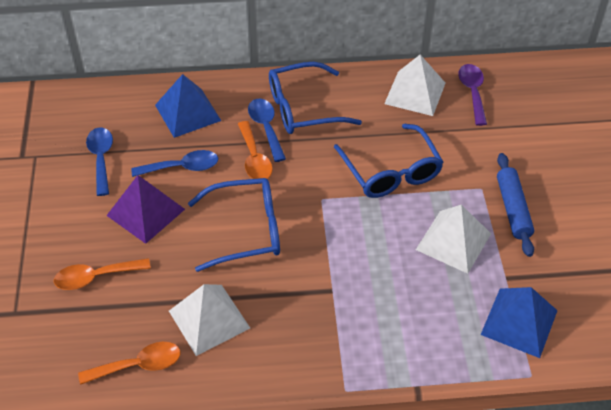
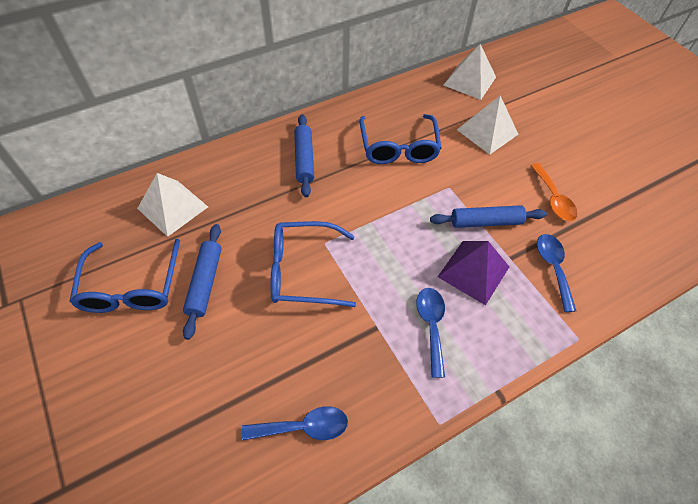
blue pyramid: 2 -> 0
blue rolling pin: 1 -> 3
orange spoon: 3 -> 1
purple spoon: 1 -> 0

